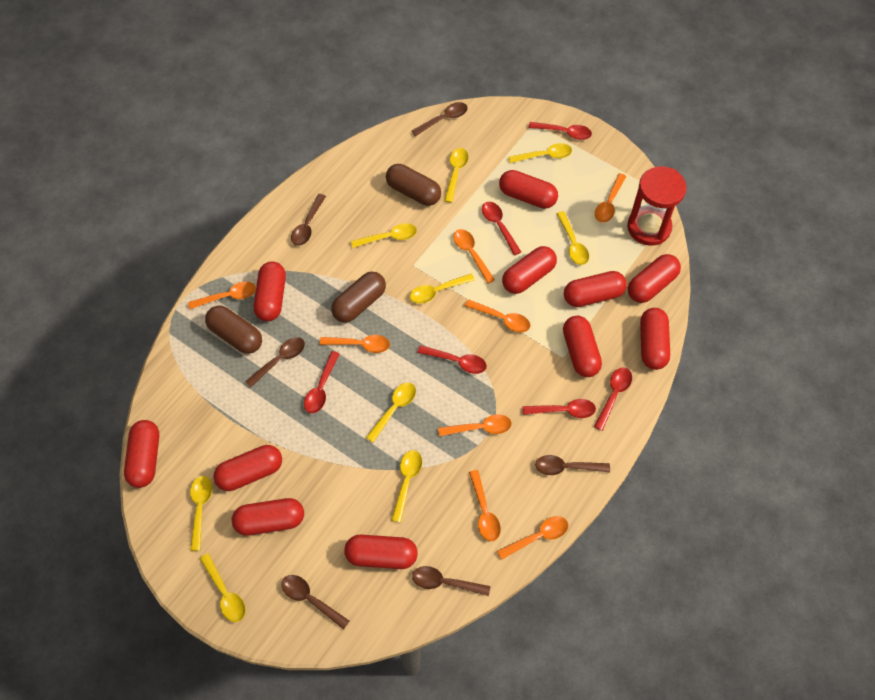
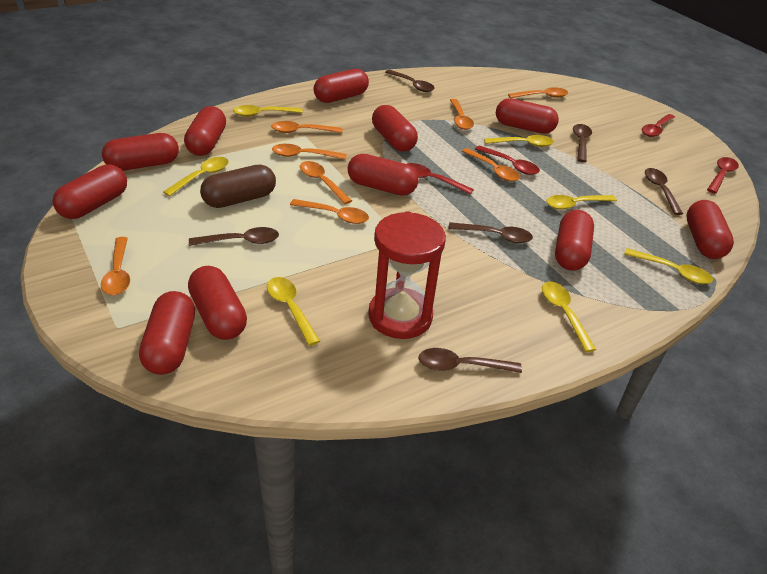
brown capsule: 3 -> 1
red spoon: 6 -> 4
yellow spoon: 9 -> 7

